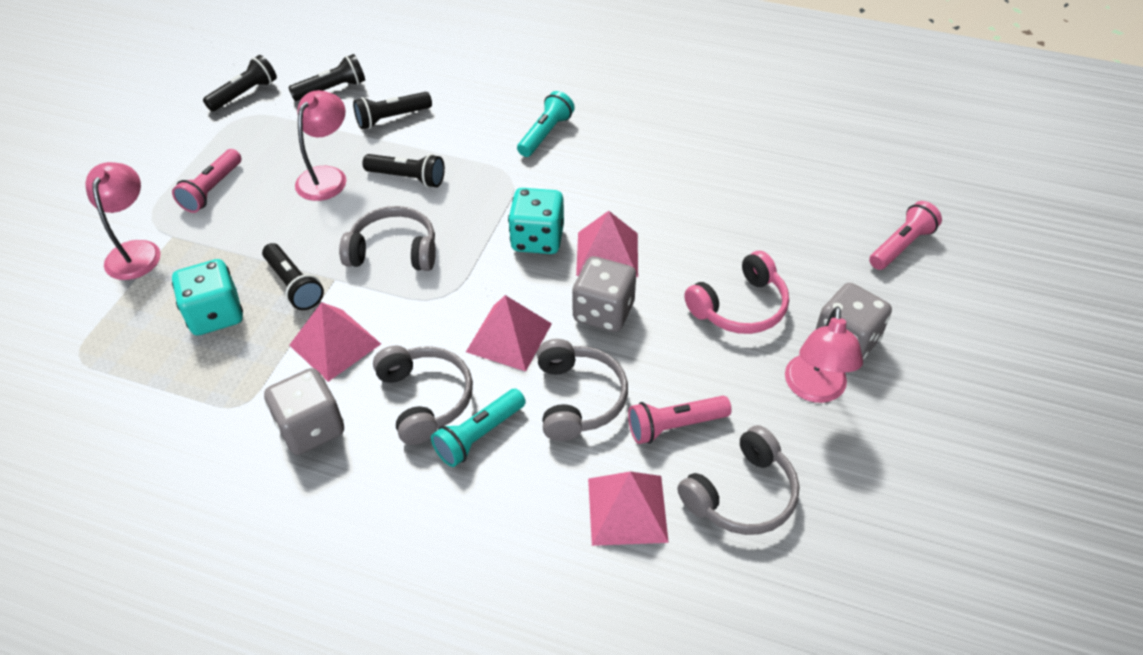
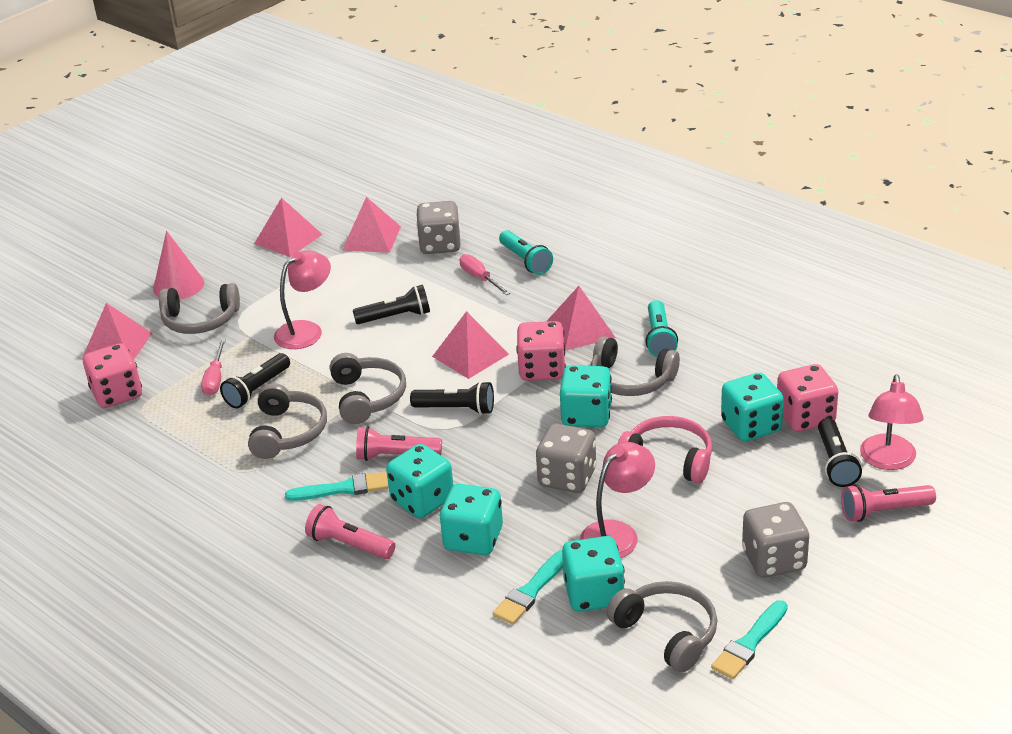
black flashlight: 5 -> 4
grey headphones: 4 -> 5
pink cone: 0 -> 1
pink dice: 0 -> 3
pink pyramid: 4 -> 5
pink screwdriver: 0 -> 2
turquoise brush: 0 -> 3
turquoise dice: 2 -> 5

